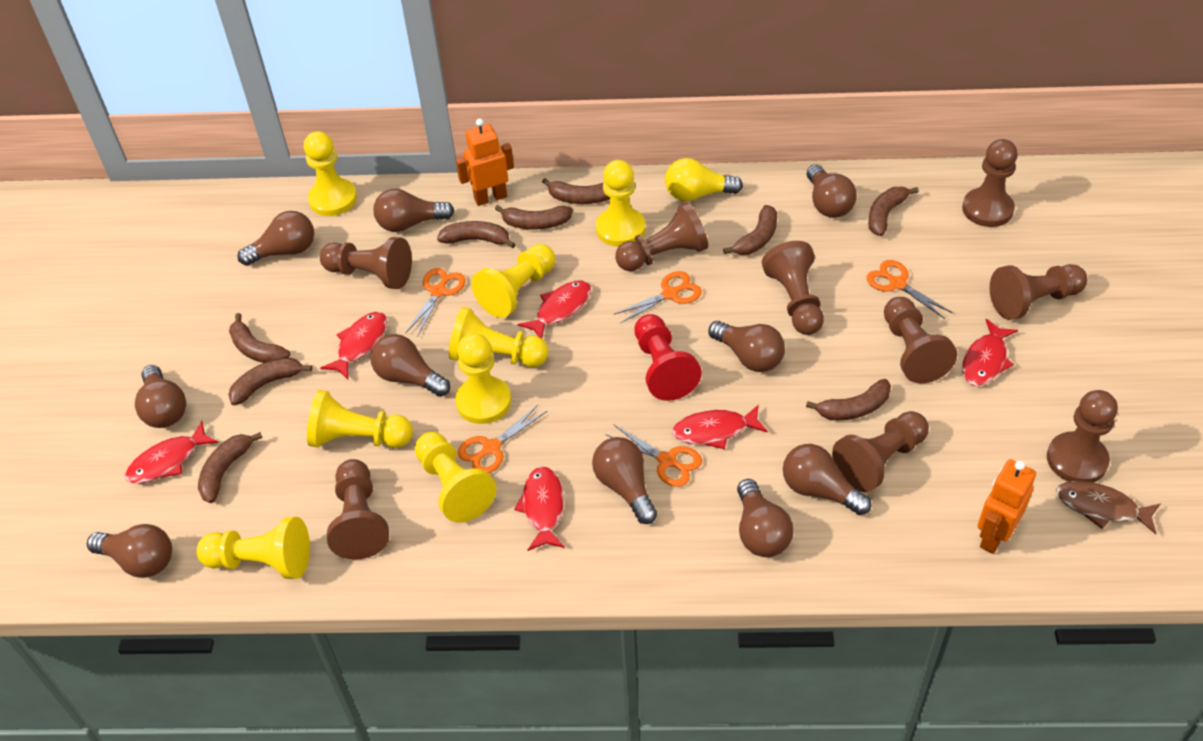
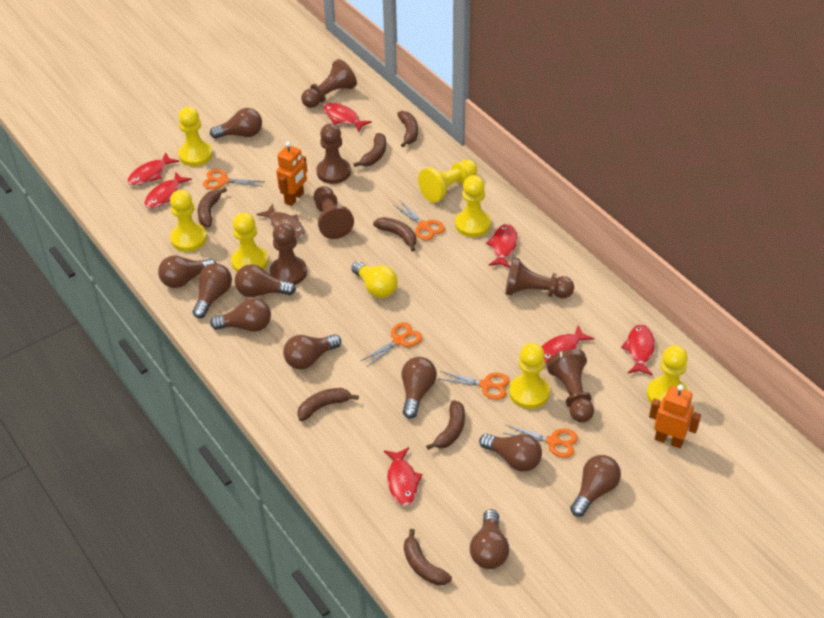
brown banana: 9 -> 7
brown pawn: 9 -> 6
red fish: 6 -> 7
red pawn: 1 -> 0
yellow pawn: 8 -> 7

